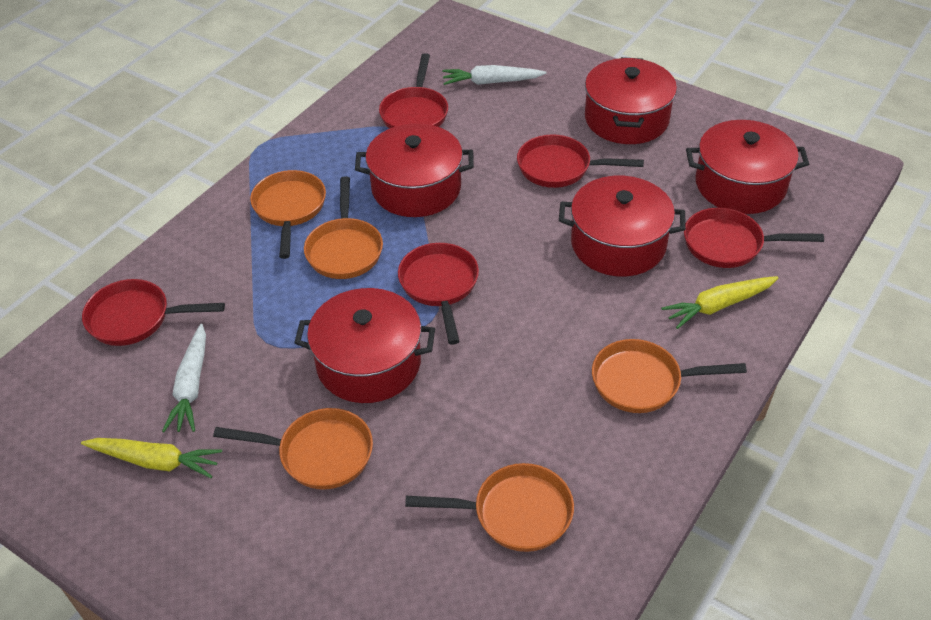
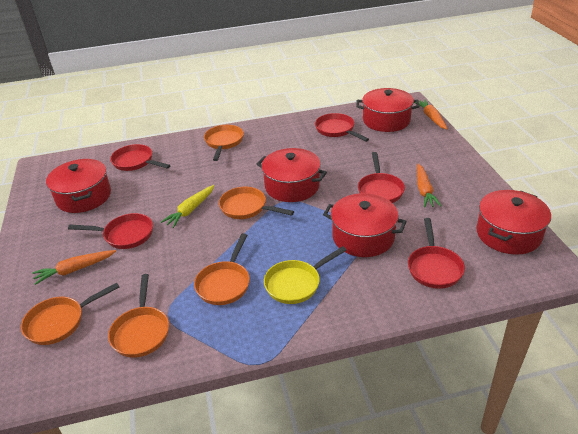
orange carrot: 0 -> 3
white carrot: 2 -> 0
yellow carrot: 2 -> 1
yellow pan: 0 -> 1

